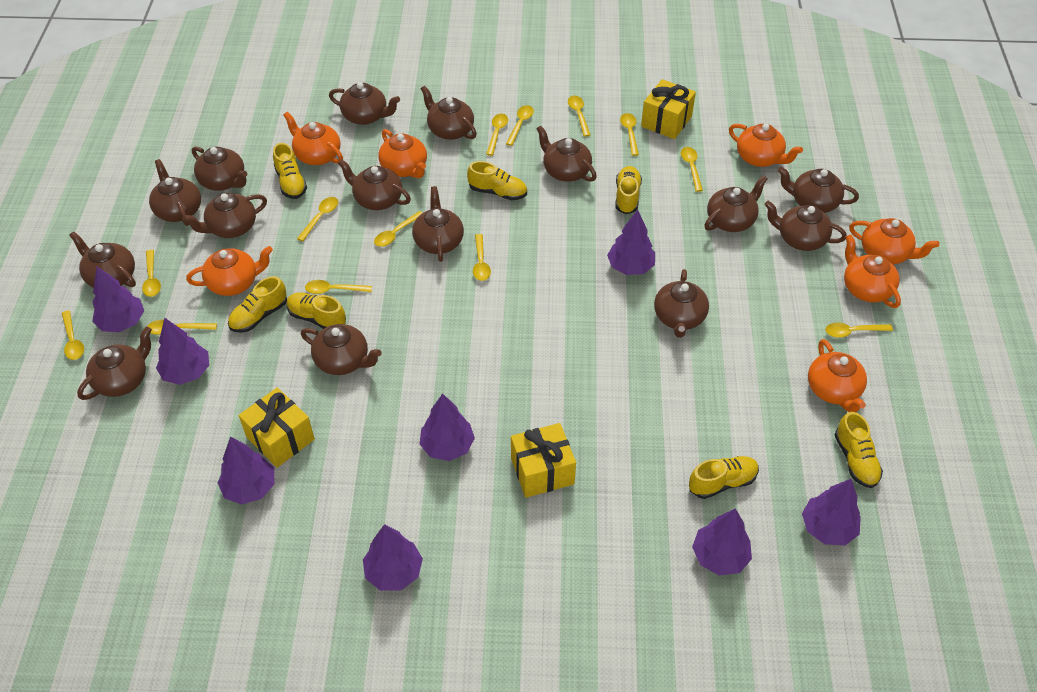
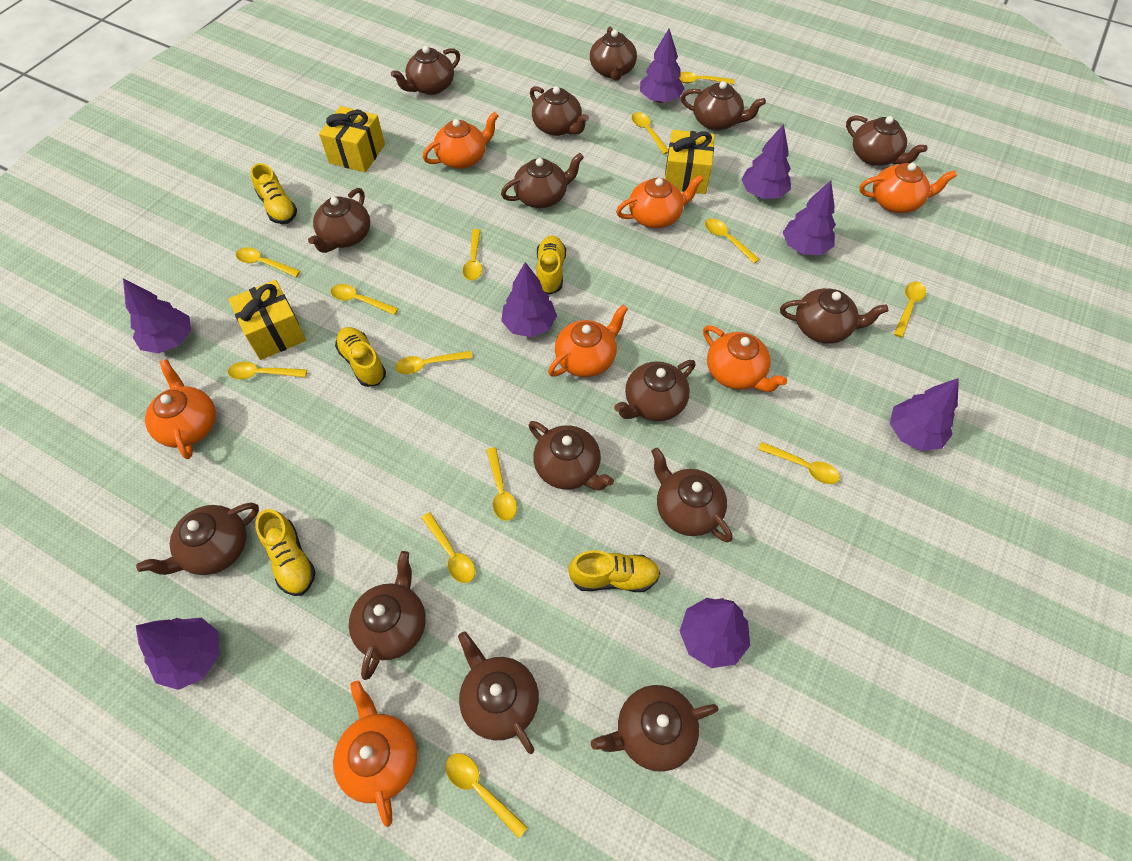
yellow shoe: 7 -> 5

